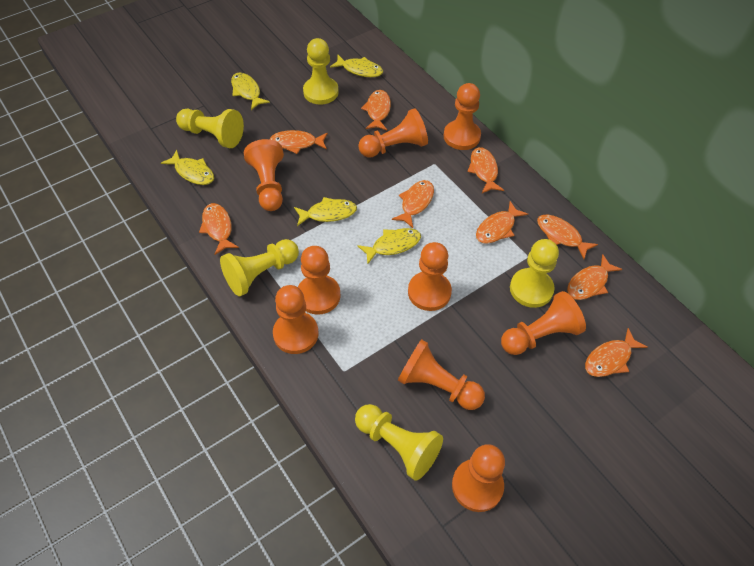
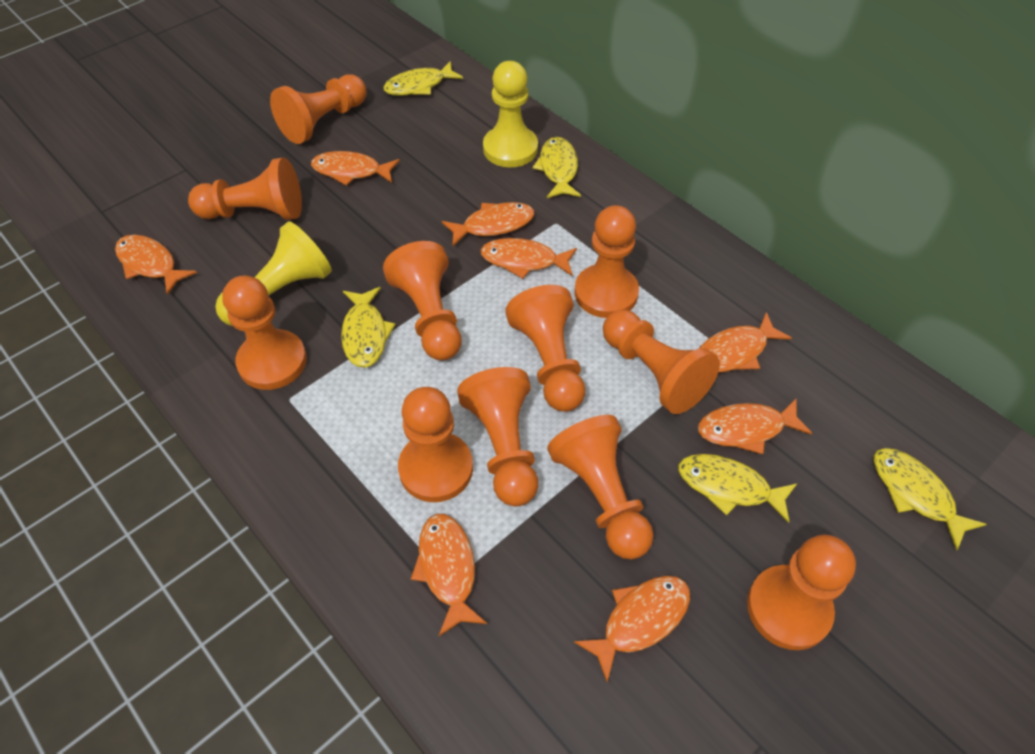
orange fish: 9 -> 8
orange pawn: 9 -> 11
yellow pawn: 5 -> 2

